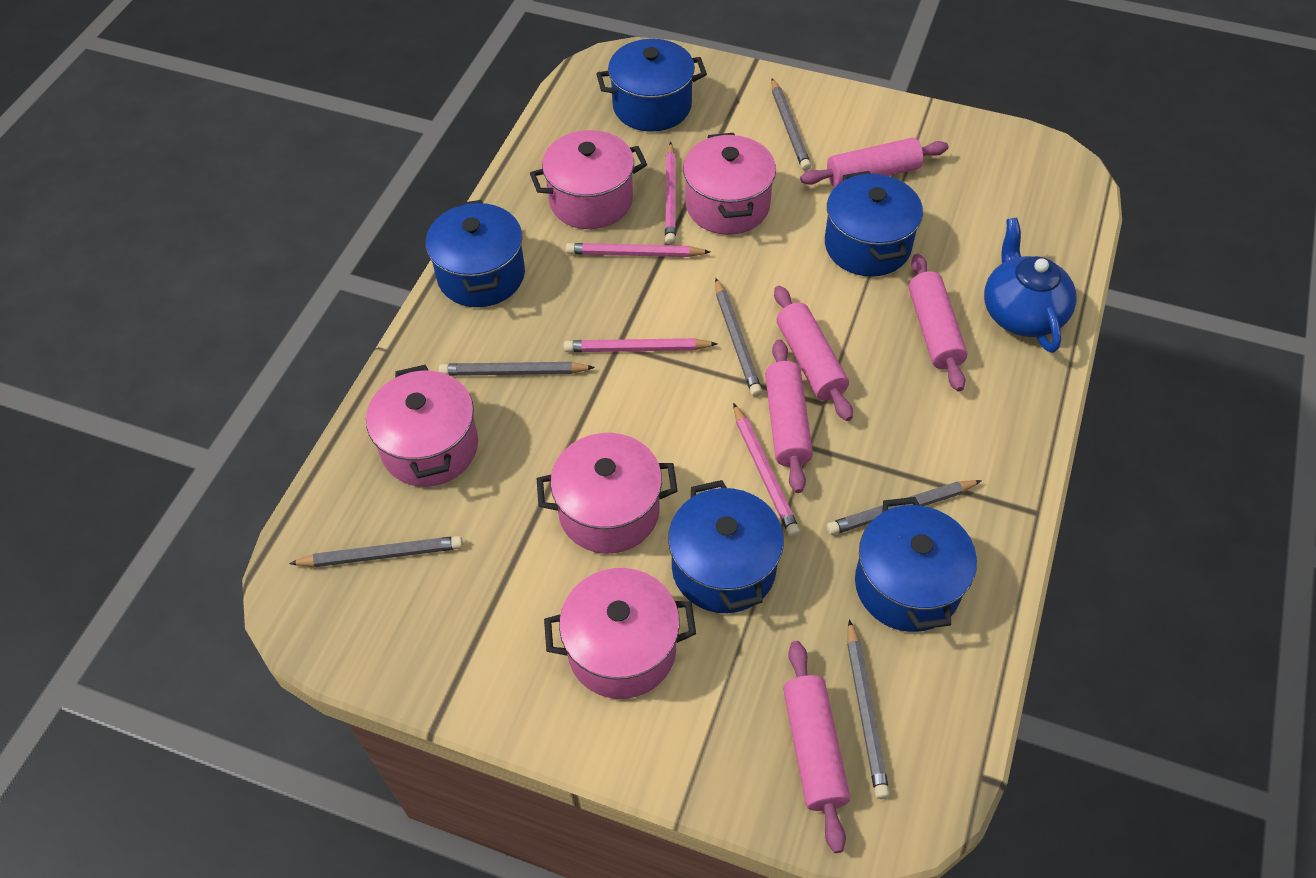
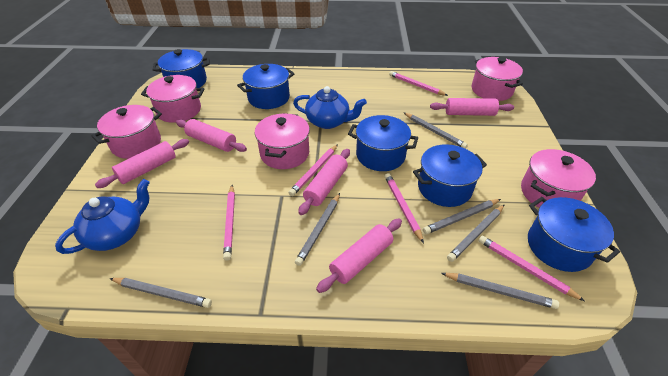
blue teapot: 1 -> 2
pink pencil: 4 -> 5

